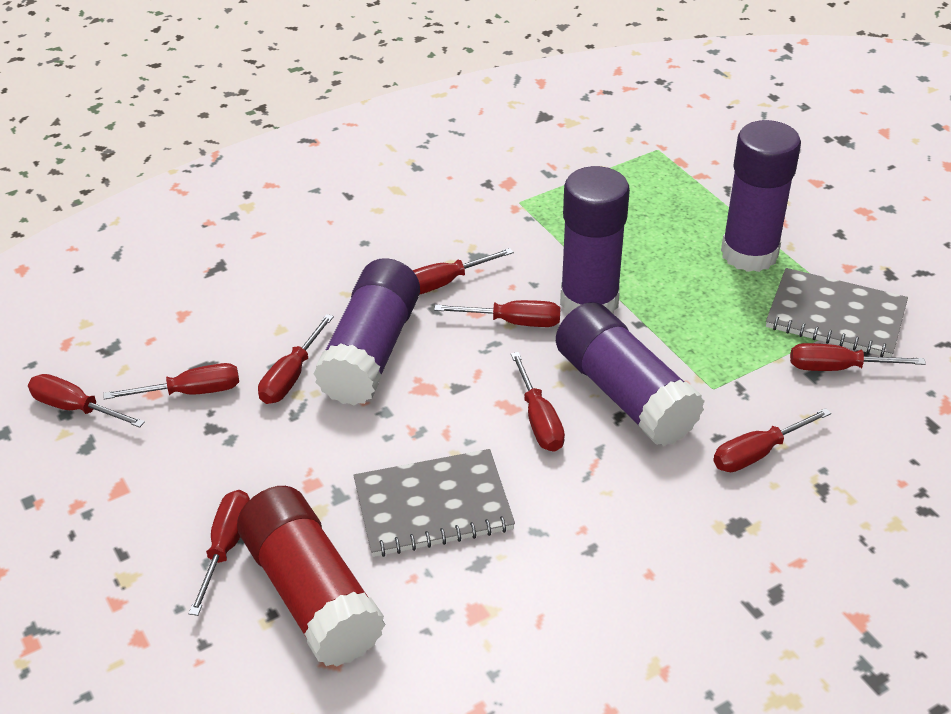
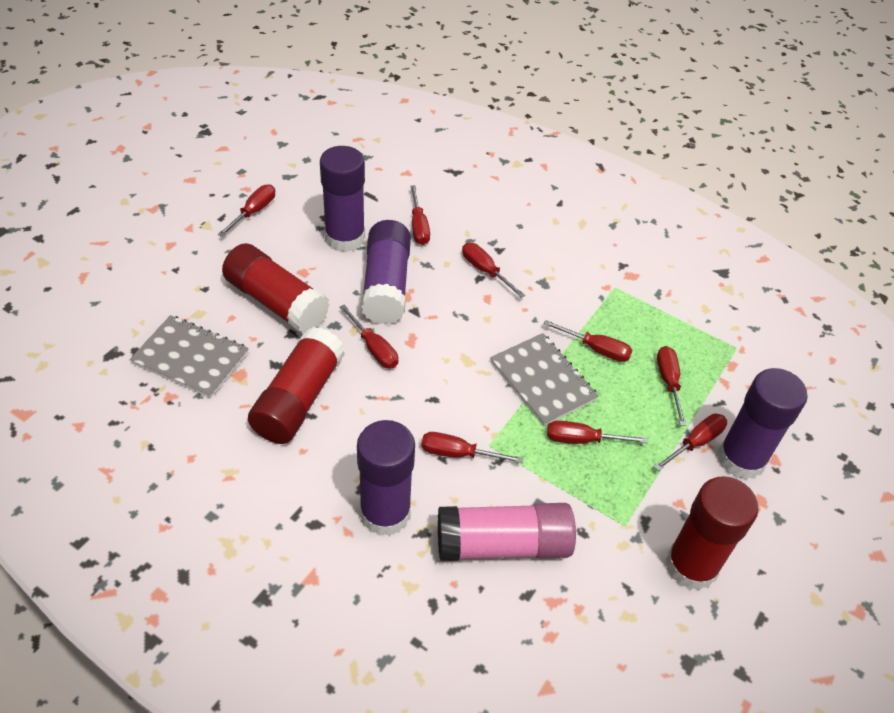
pink glue stick: 0 -> 1
red glue stick: 1 -> 3

